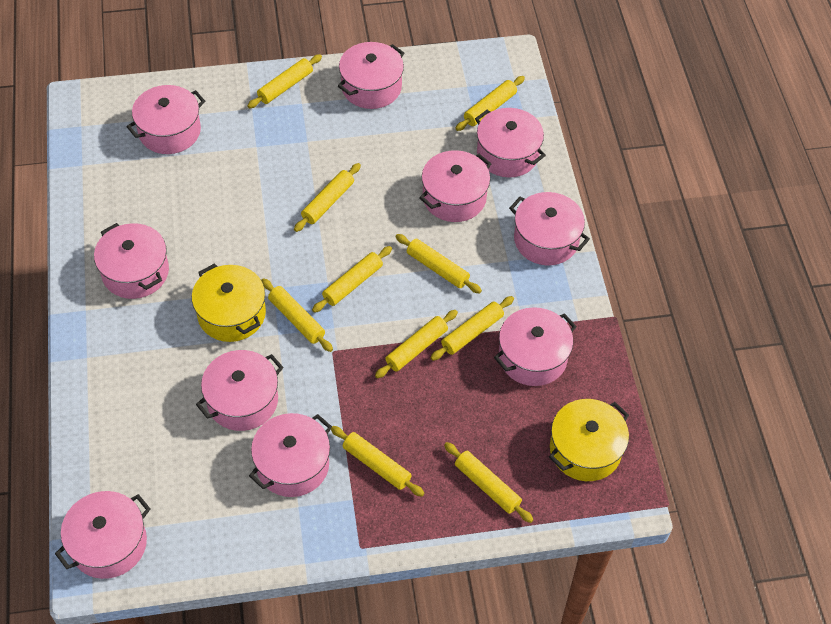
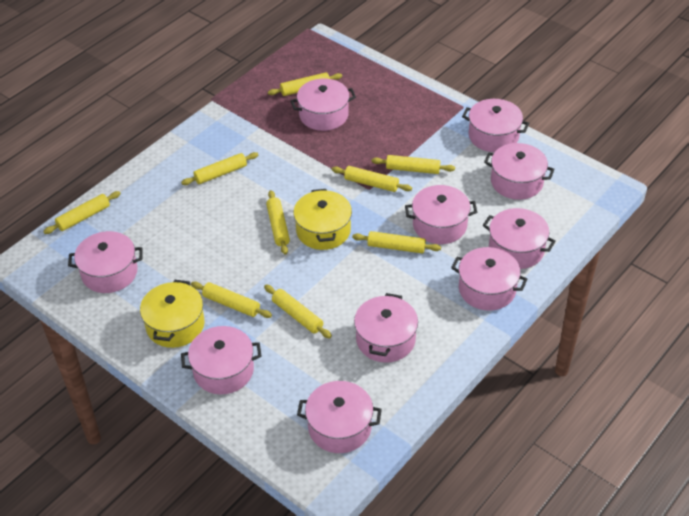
yellow rolling pin: 10 -> 9

